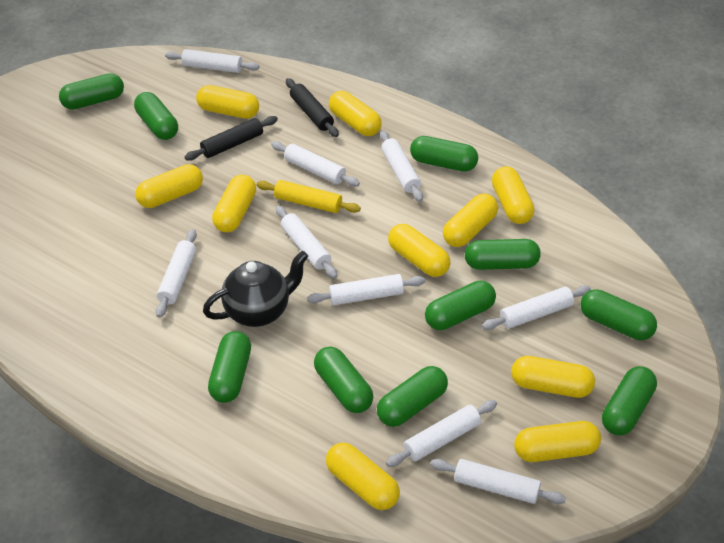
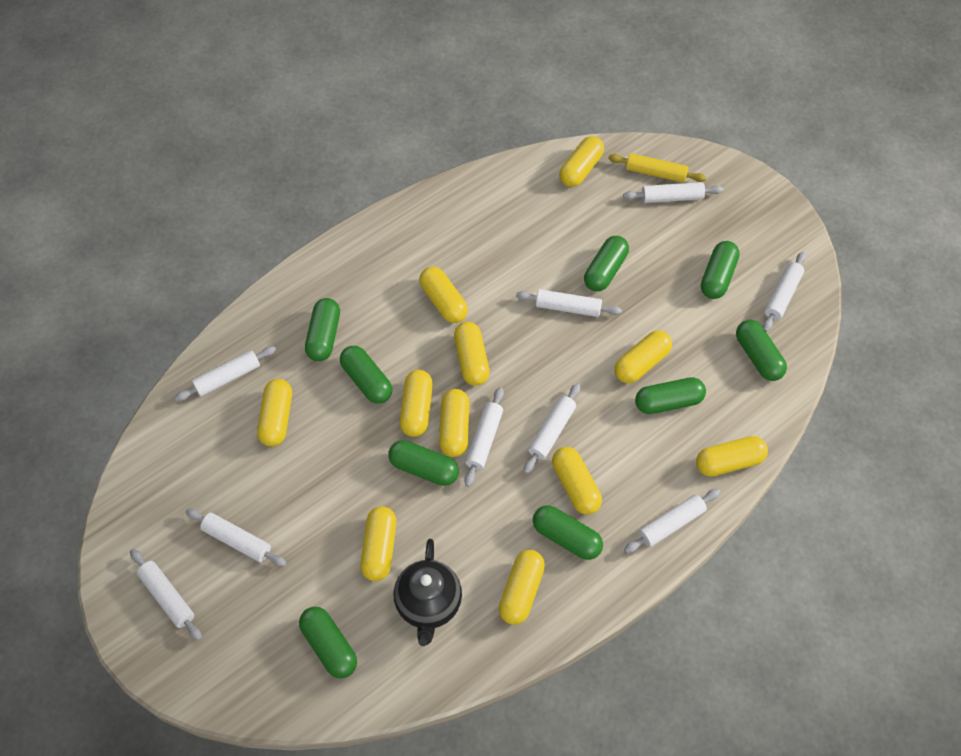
black rolling pin: 2 -> 0
green capsule: 10 -> 9
yellow capsule: 10 -> 11

